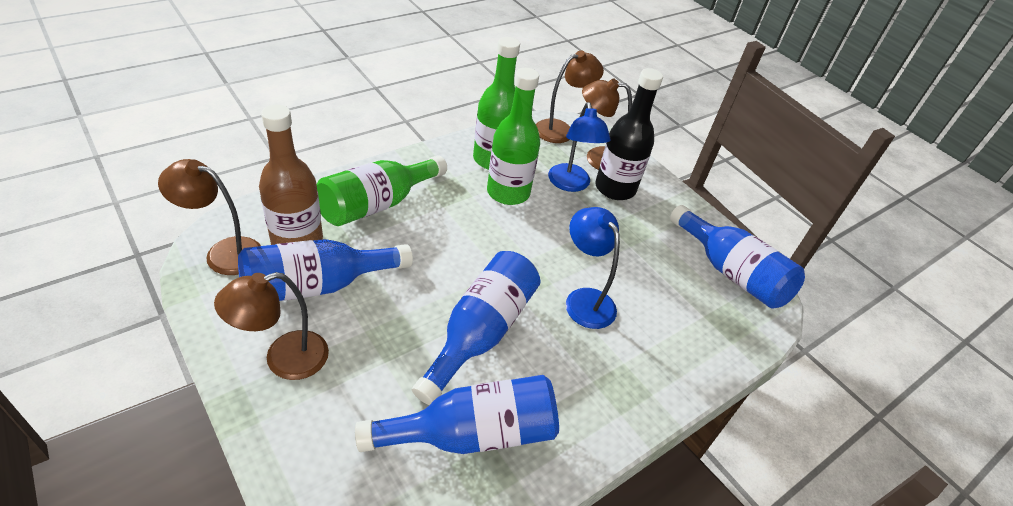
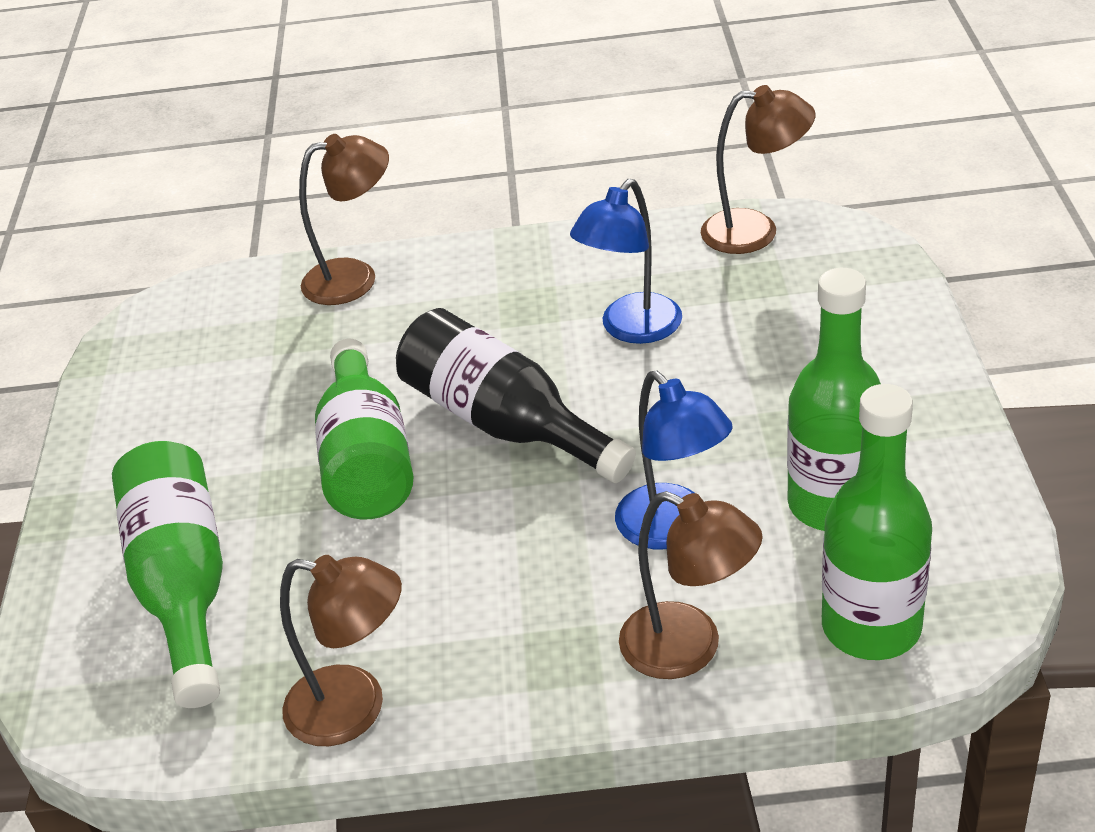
blue bottle: 4 -> 0
brown bottle: 1 -> 0
green bottle: 3 -> 4

